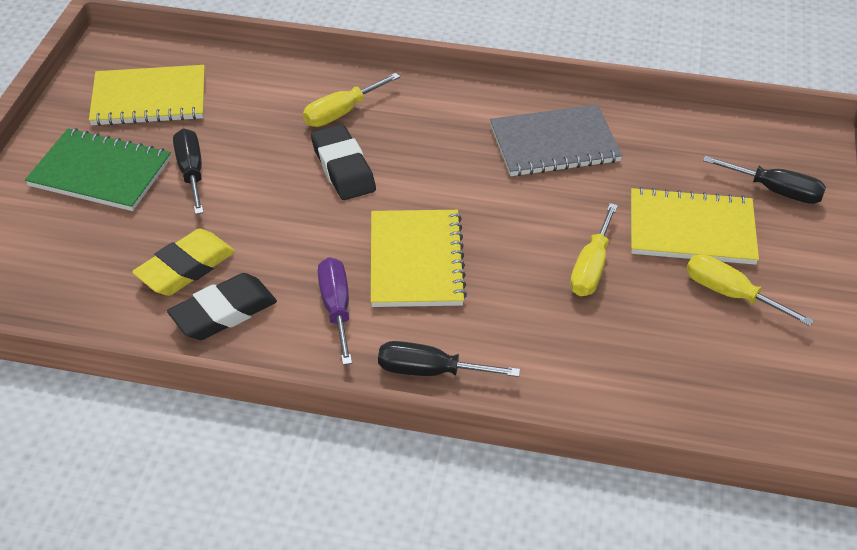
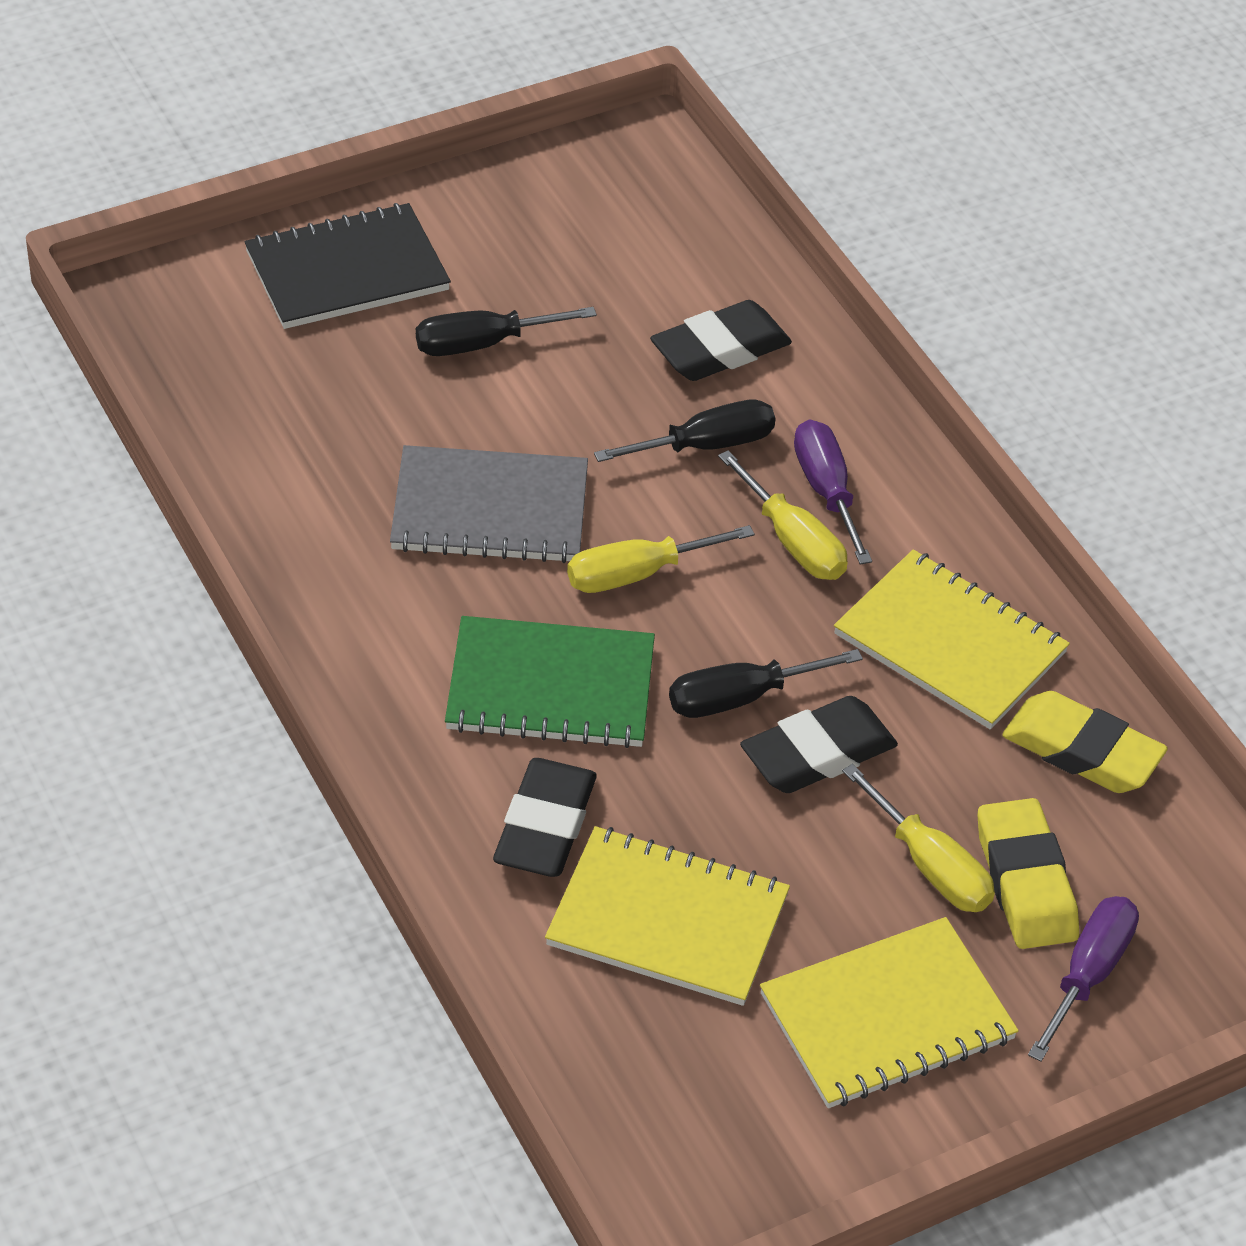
black eraser: 2 -> 3
black notebook: 0 -> 1
purple screwdriver: 1 -> 2
yellow eraser: 1 -> 2

